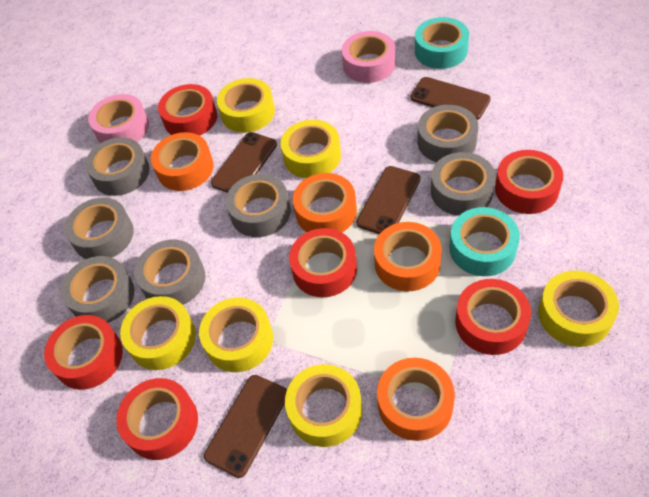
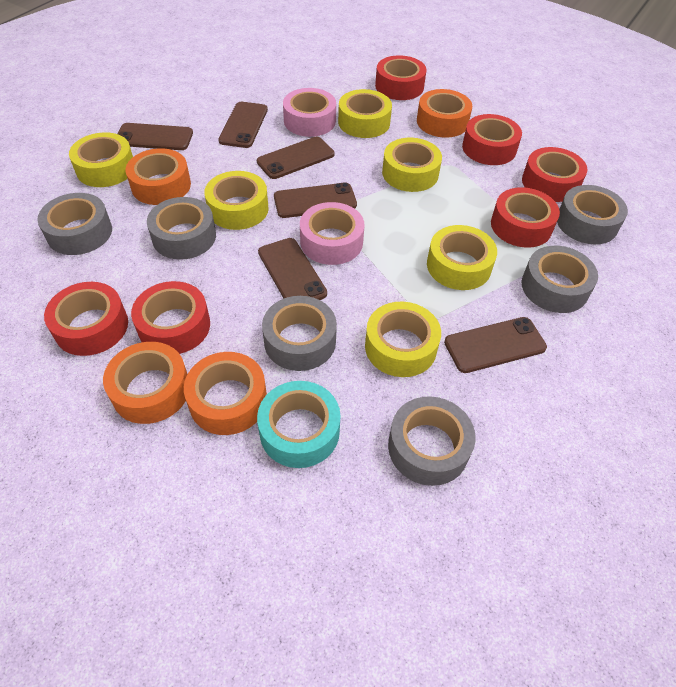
brown phone: 4 -> 6
grey tape: 7 -> 6
turquoise tape: 2 -> 1

